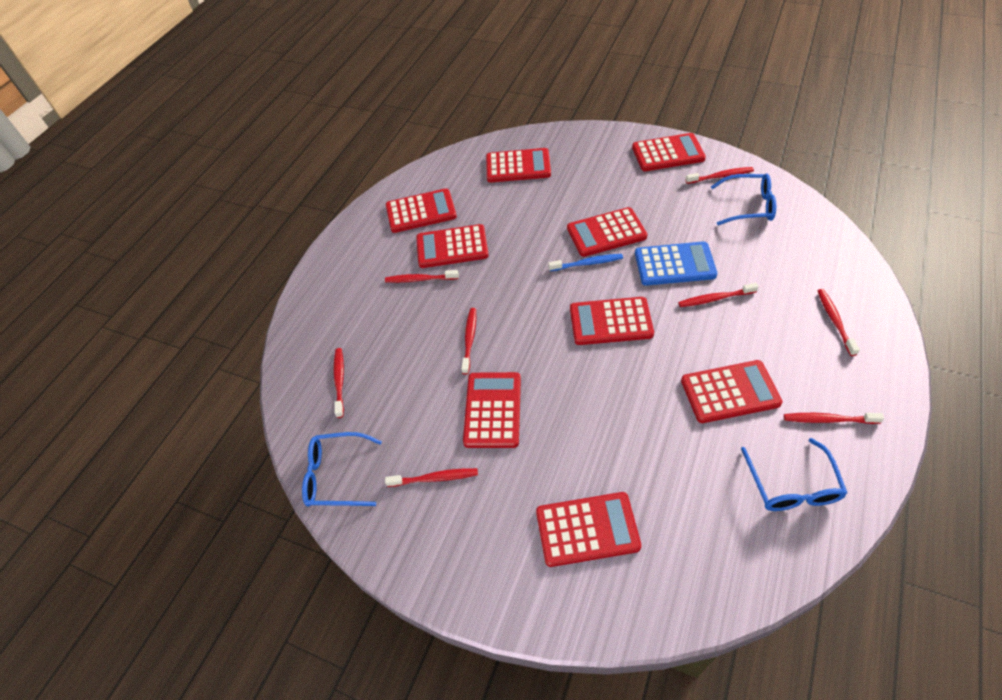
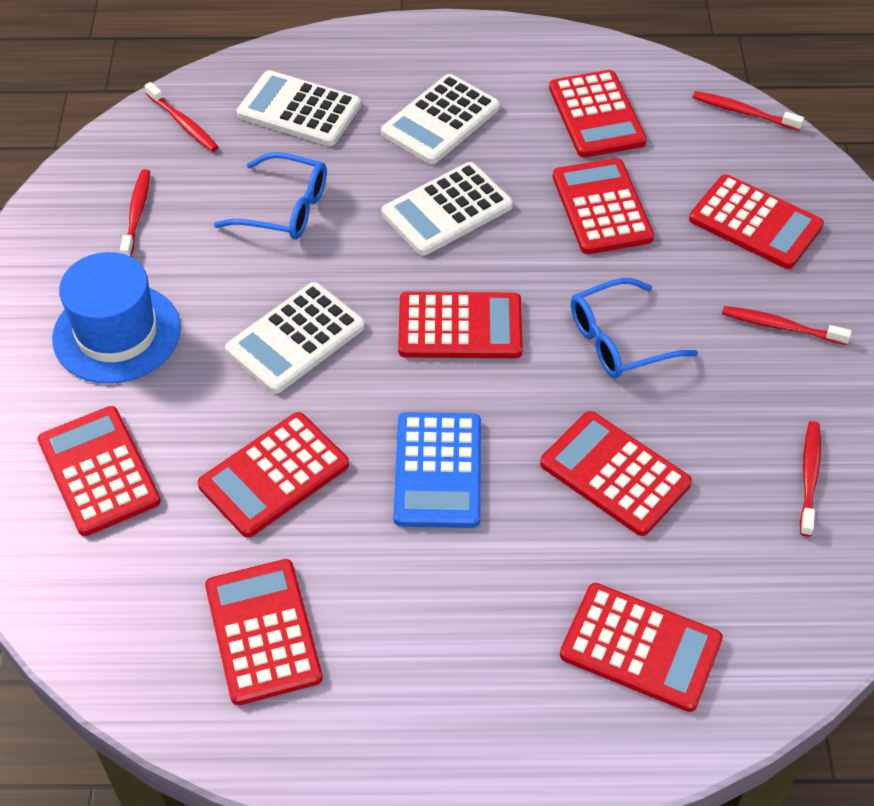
blue glasses: 3 -> 2
blue hat: 0 -> 1
blue toothbrush: 1 -> 0
red toothbrush: 8 -> 5
white calculator: 0 -> 4

